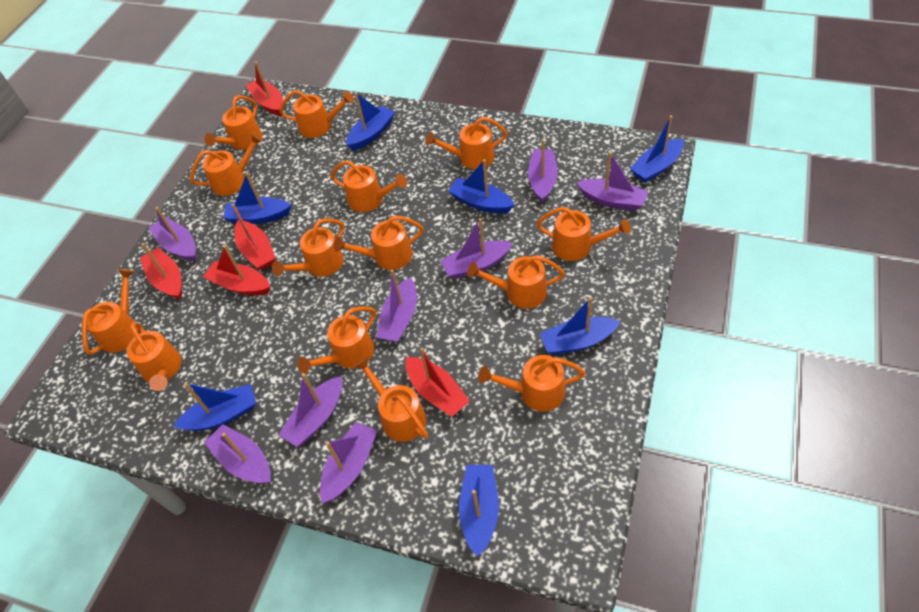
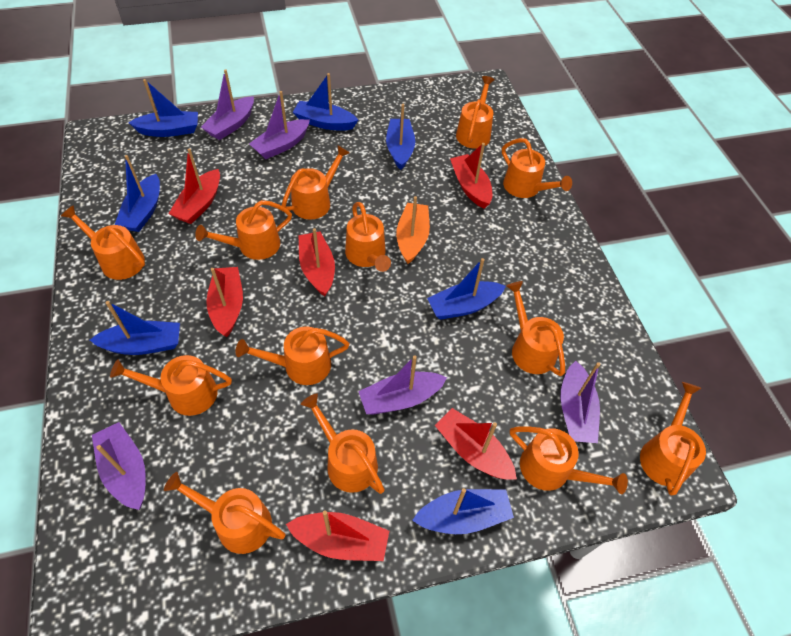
orange boat: 0 -> 1
orange watering can: 14 -> 13
purple boat: 8 -> 5
red boat: 5 -> 6

